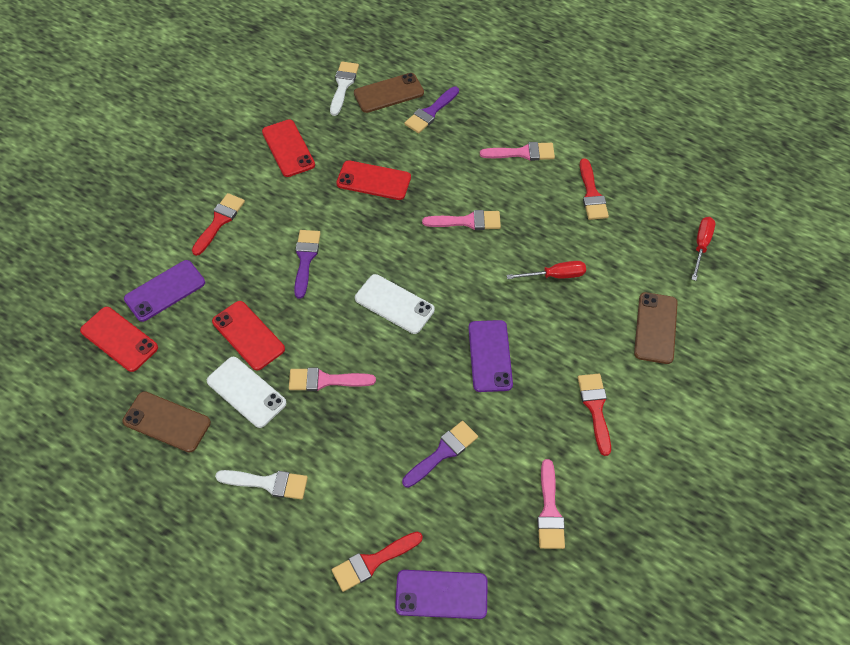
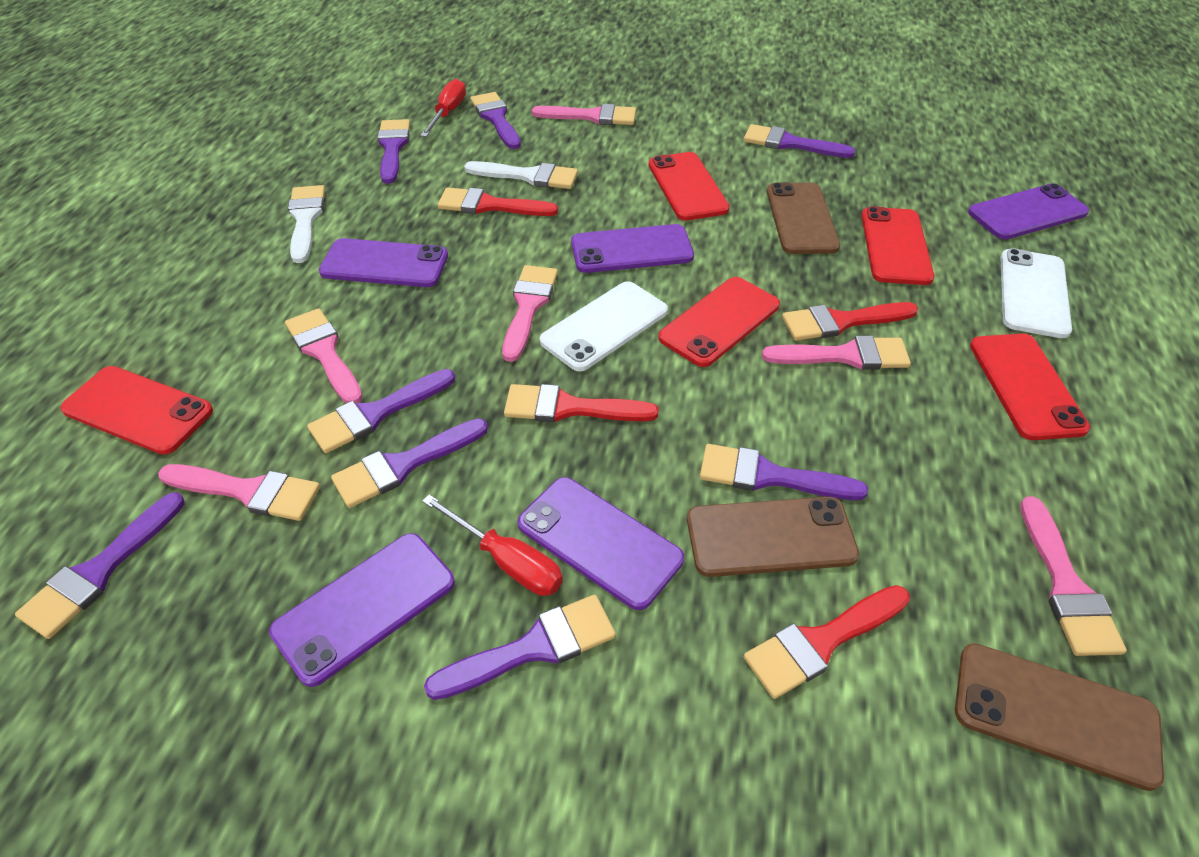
pink brush: 4 -> 6
purple brush: 3 -> 8
purple phone: 3 -> 5
red phone: 4 -> 5

